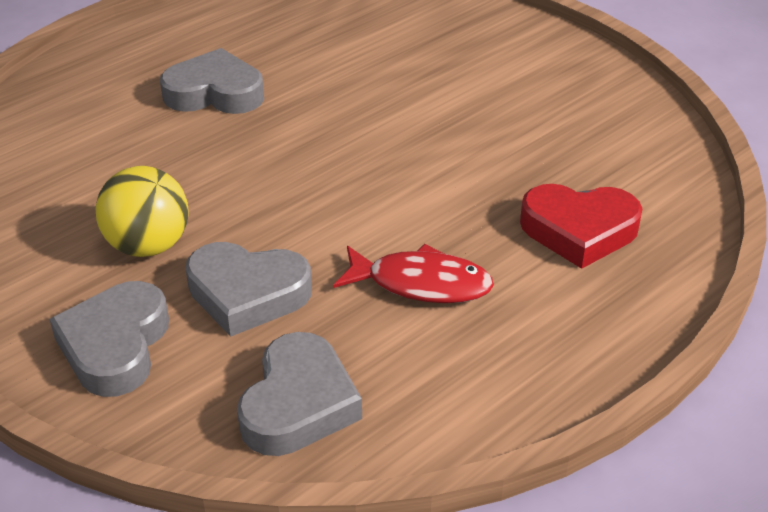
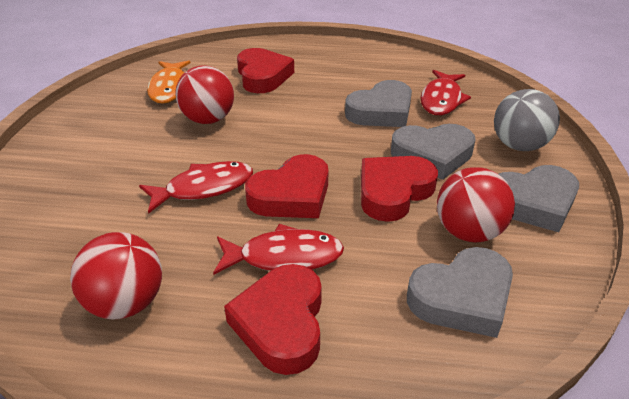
grey ball: 0 -> 1
orange fish: 0 -> 1
red ball: 0 -> 3
red fish: 1 -> 3
red heart: 1 -> 4
yellow ball: 1 -> 0

